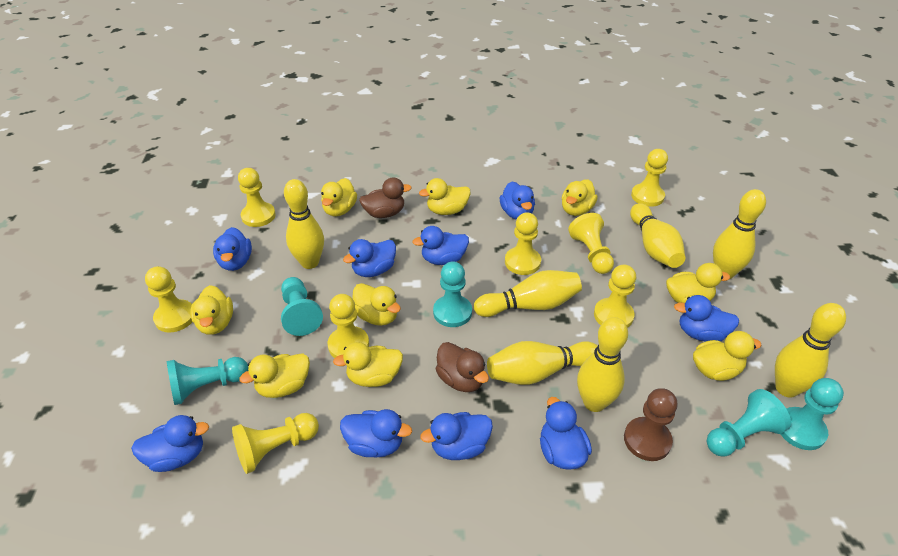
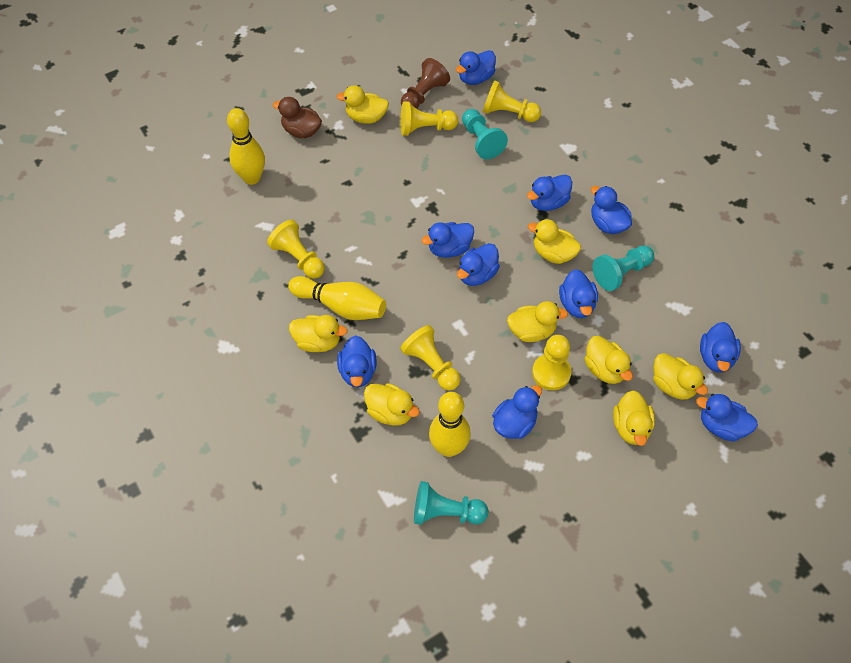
blue duck: 9 -> 10
brown duck: 2 -> 1
turquoise pawn: 5 -> 3
yellow bowling pin: 7 -> 3
yellow duck: 9 -> 8
yellow pawn: 8 -> 5

